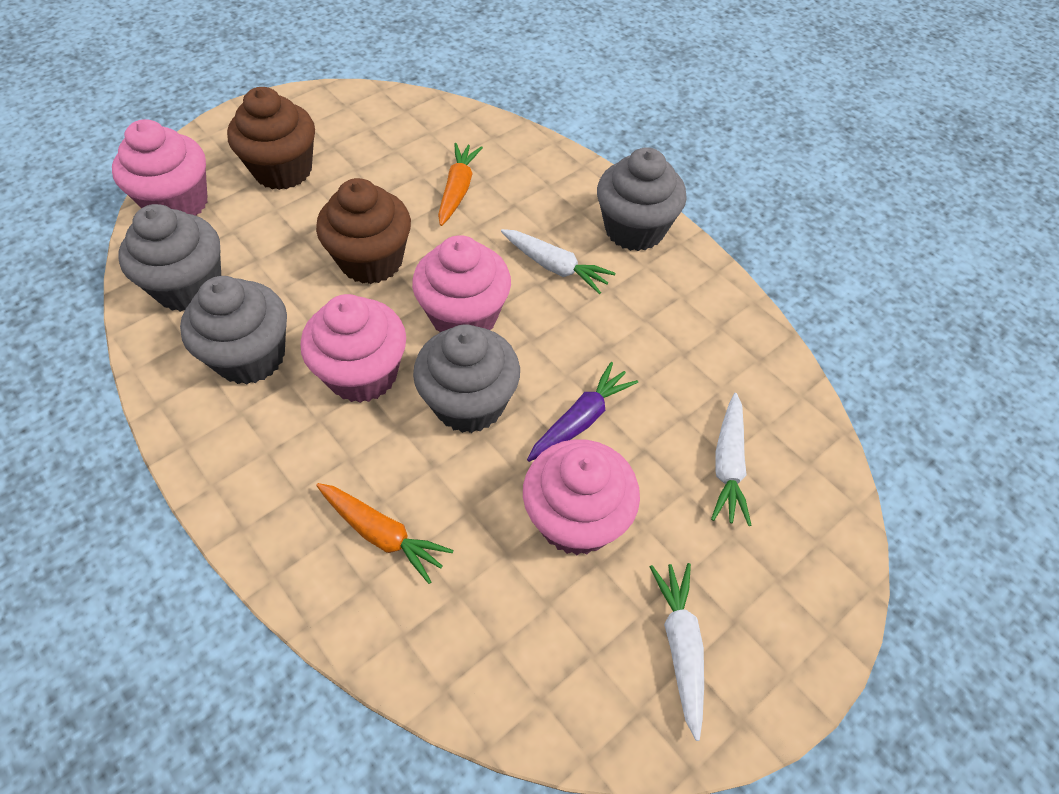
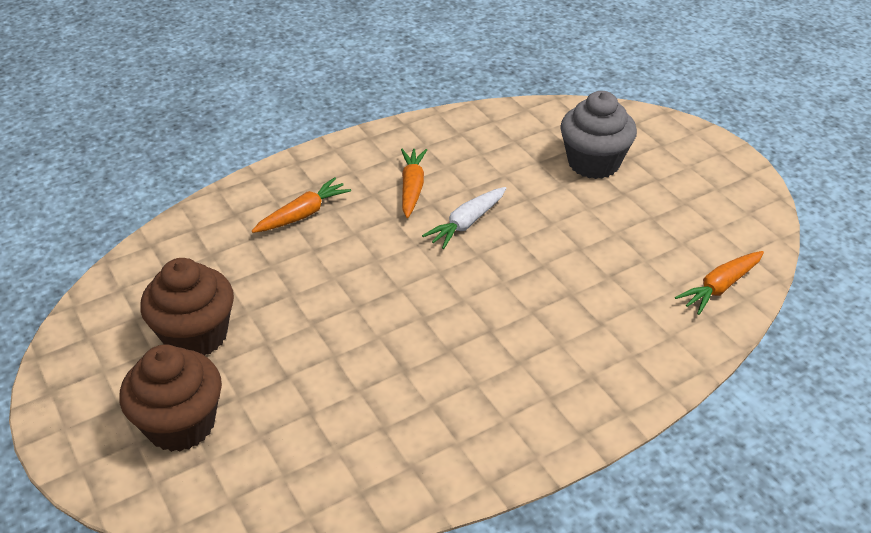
grey cupcake: 4 -> 1
orange carrot: 2 -> 3
pink cupcake: 4 -> 0
purple carrot: 1 -> 0
white carrot: 3 -> 1

